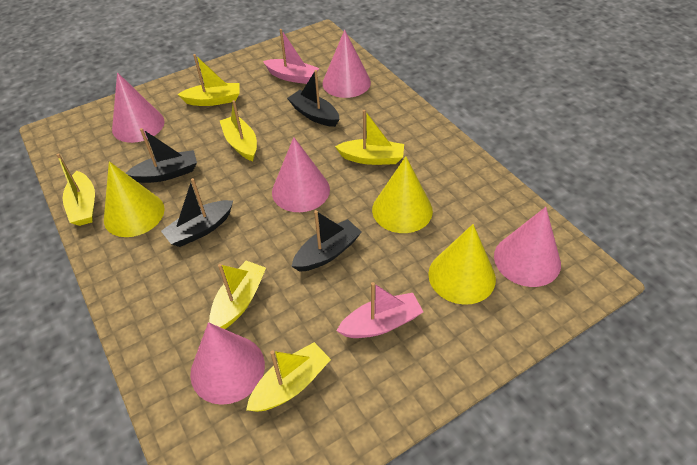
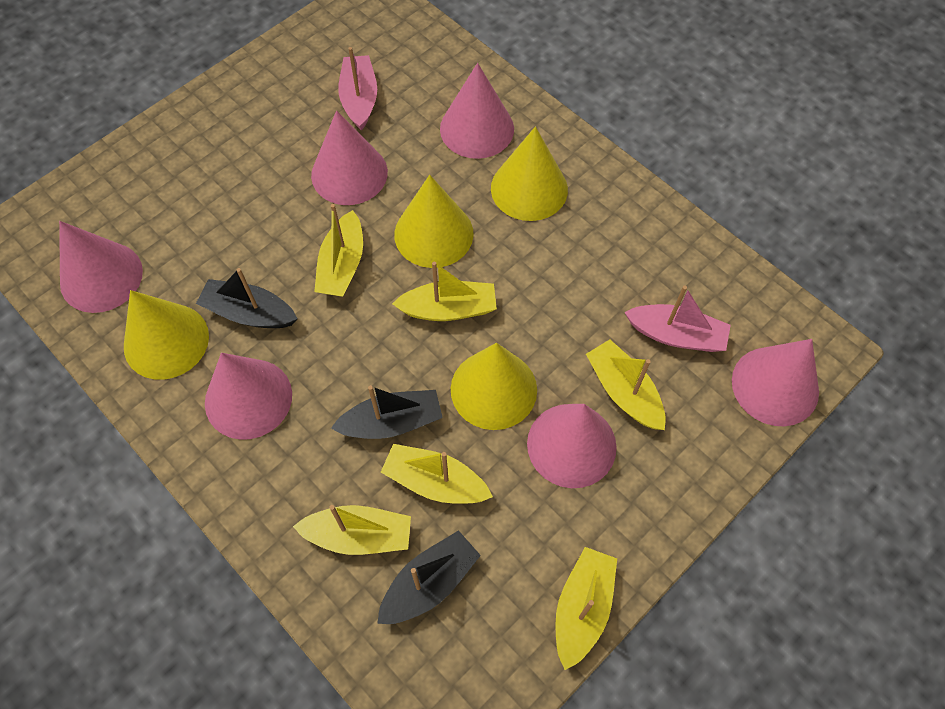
black boat: 4 -> 3
pink cone: 5 -> 6
yellow cone: 3 -> 4

